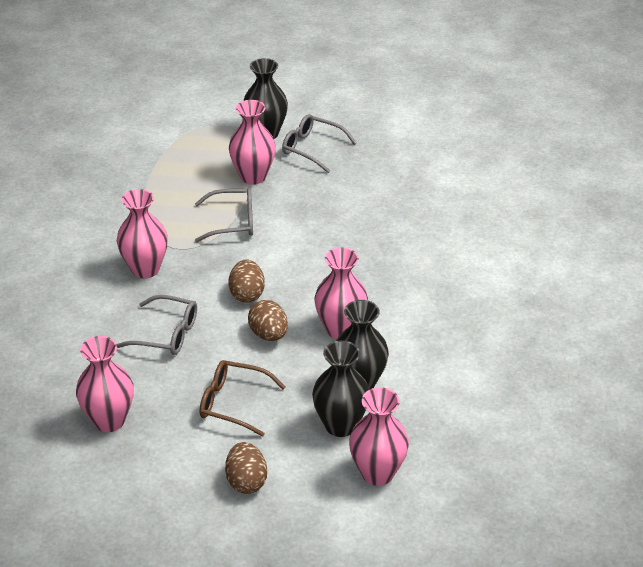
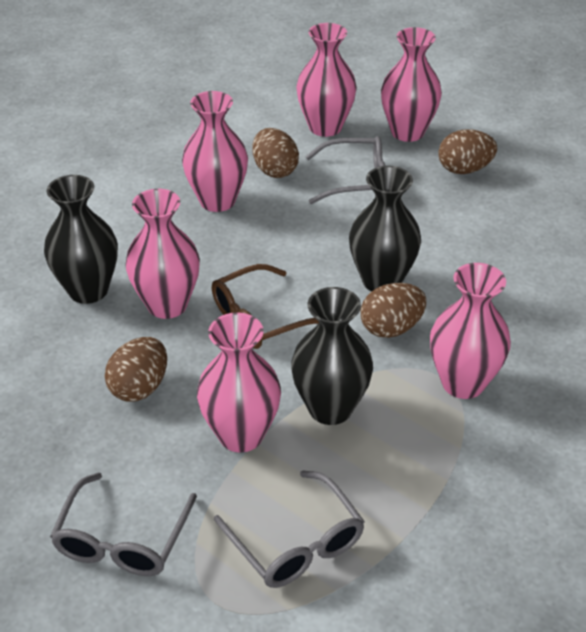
brown egg: 3 -> 4
pink vase: 5 -> 6

